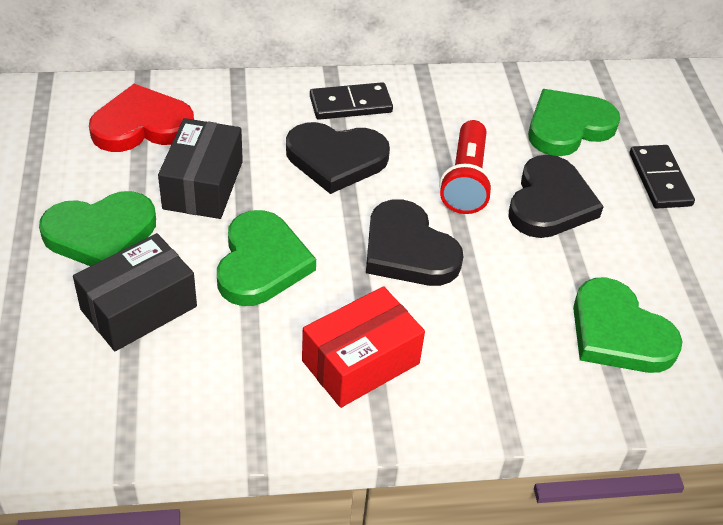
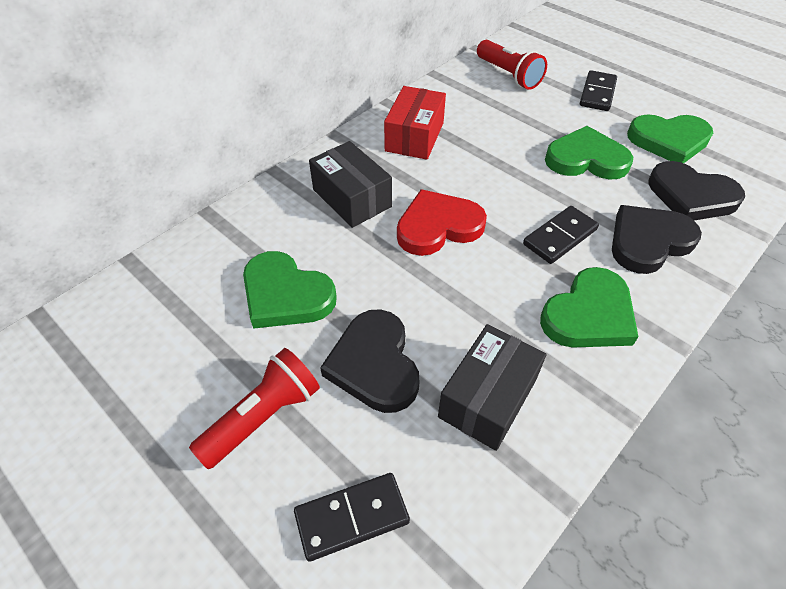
black domino: 2 -> 3
red flashlight: 1 -> 2

